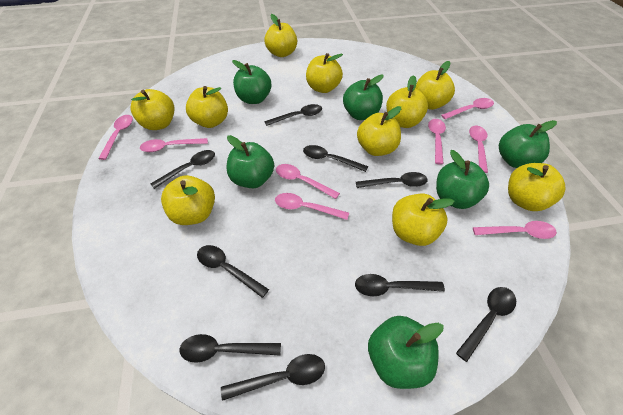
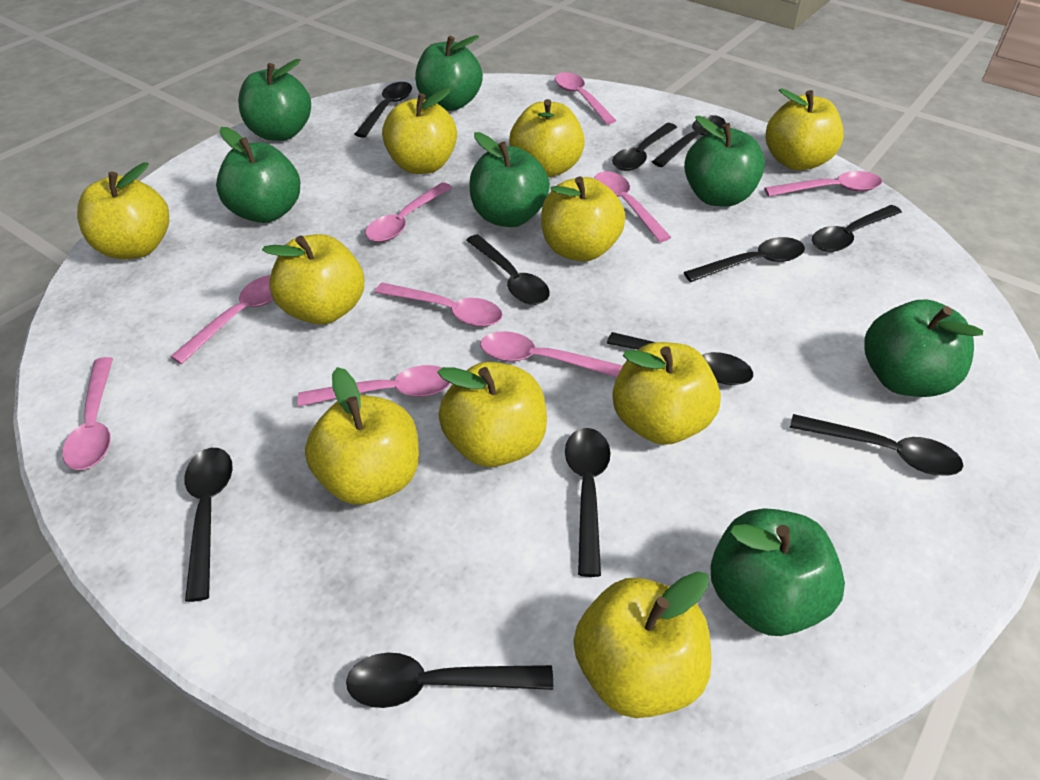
black spoon: 9 -> 11
green apple: 6 -> 7
pink spoon: 8 -> 9

